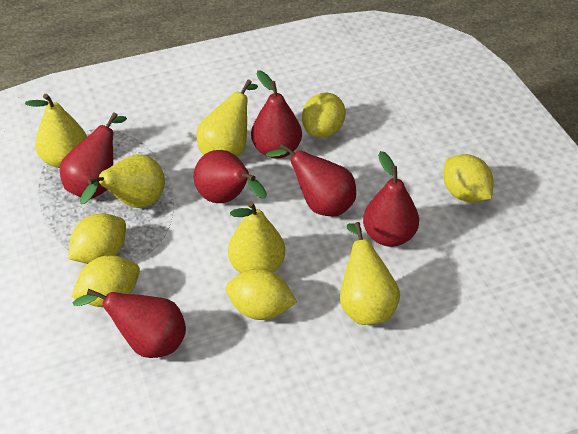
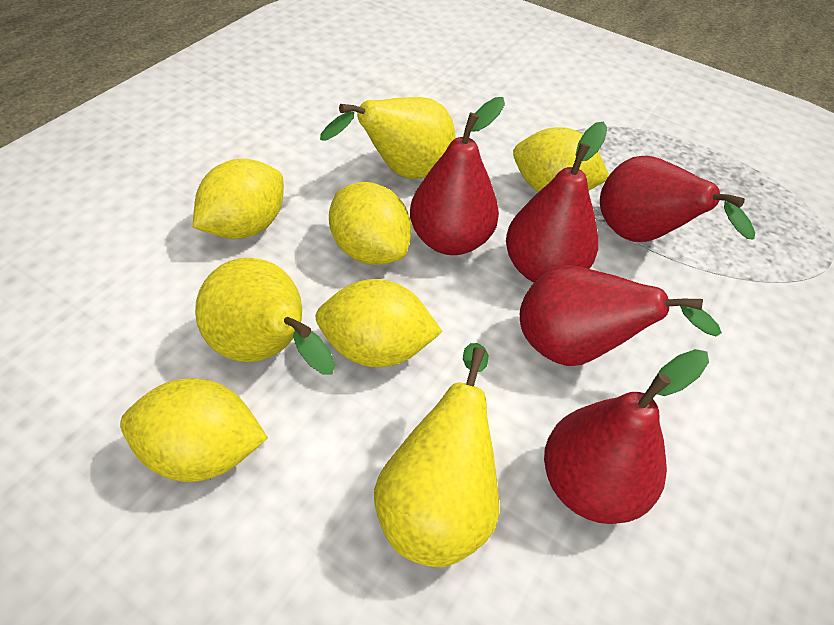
red pear: 6 -> 5
yellow pear: 5 -> 3

